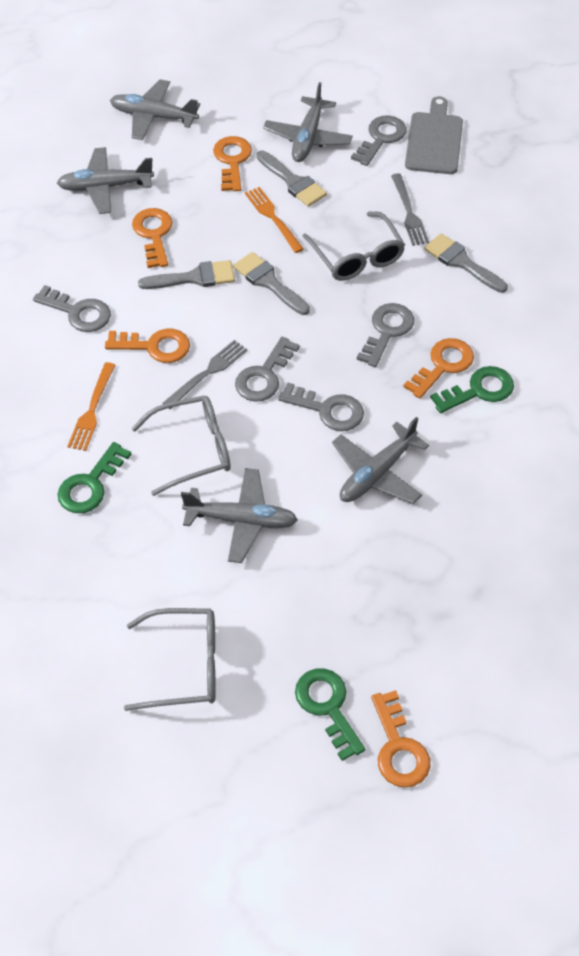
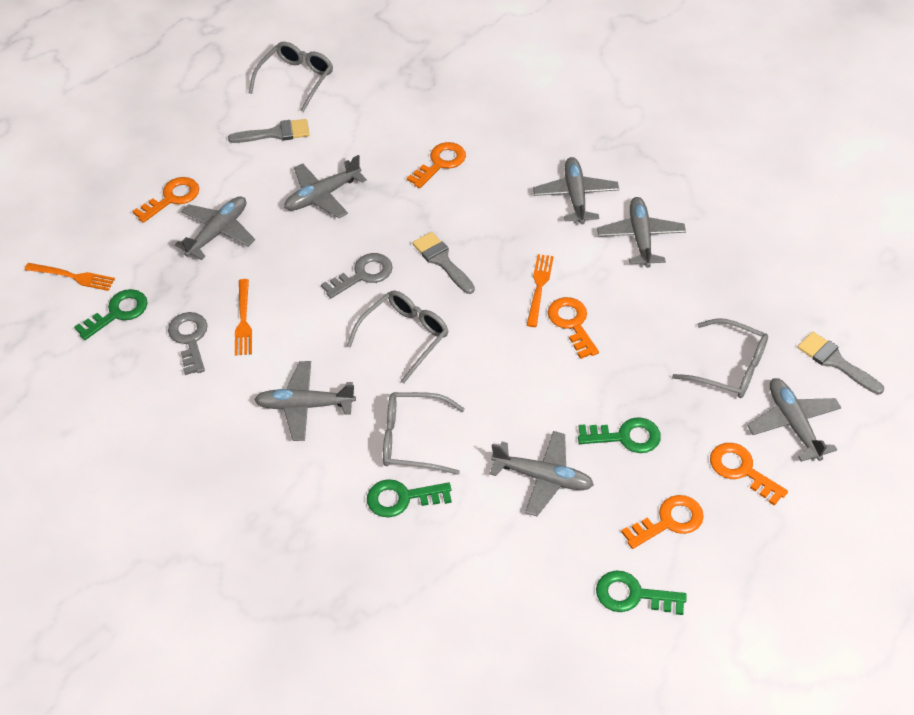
green key: 3 -> 4
grey brush: 4 -> 3
grey cutting board: 1 -> 0
grey fork: 2 -> 0
grey glasses: 3 -> 4
grey key: 5 -> 2
grey plane: 5 -> 7
orange fork: 2 -> 3

